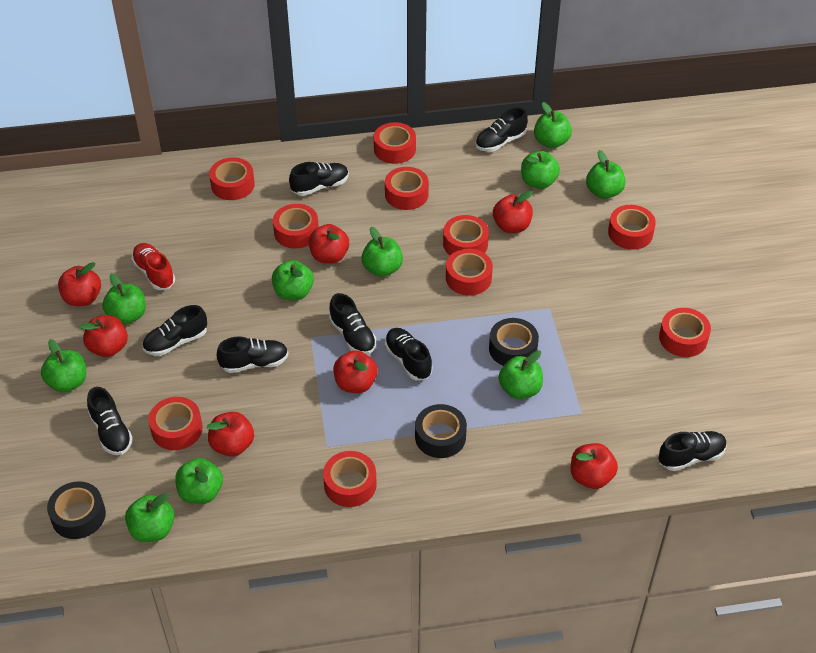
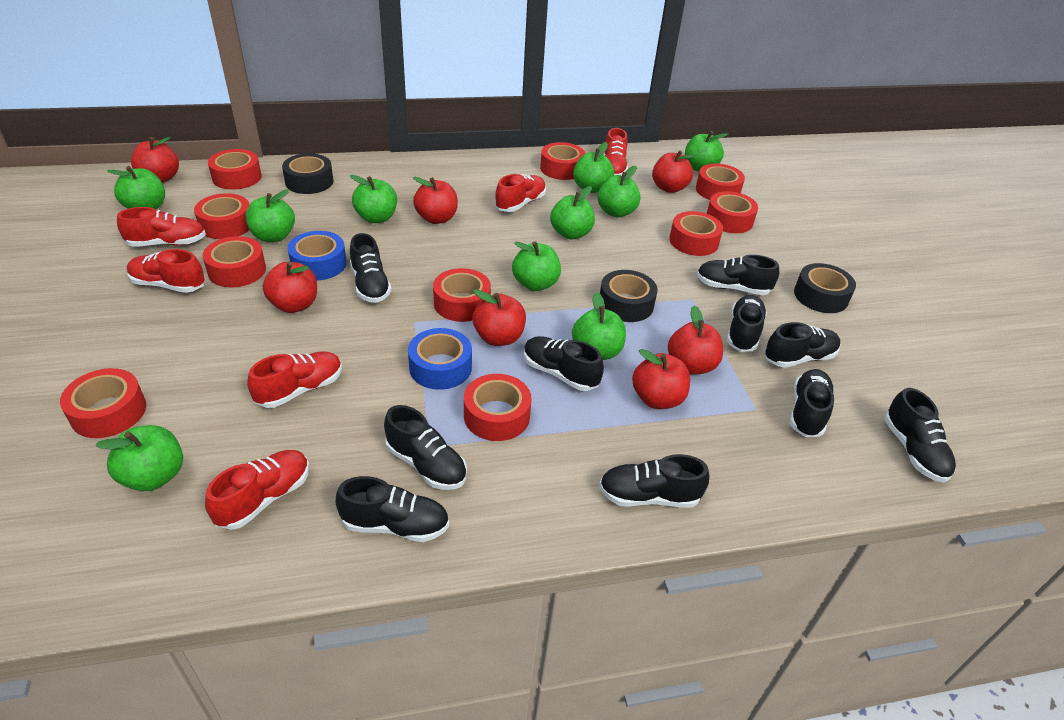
black shoe: 8 -> 10
blue tape: 0 -> 2
red shoe: 1 -> 6

